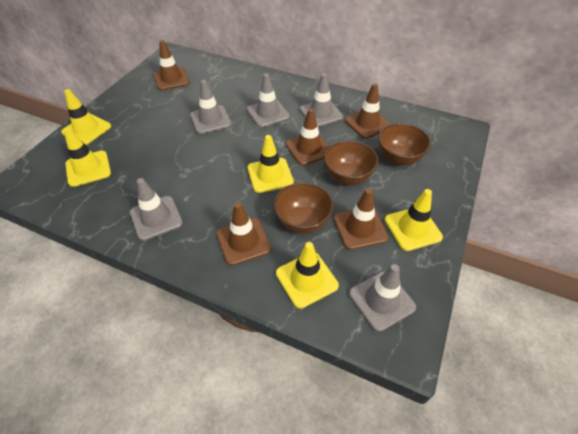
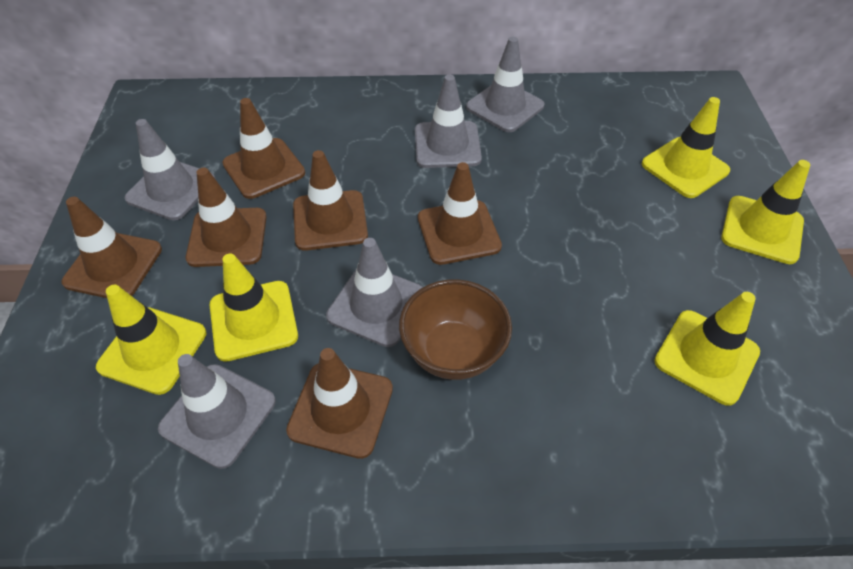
brown bowl: 3 -> 1
brown traffic cone: 5 -> 6

